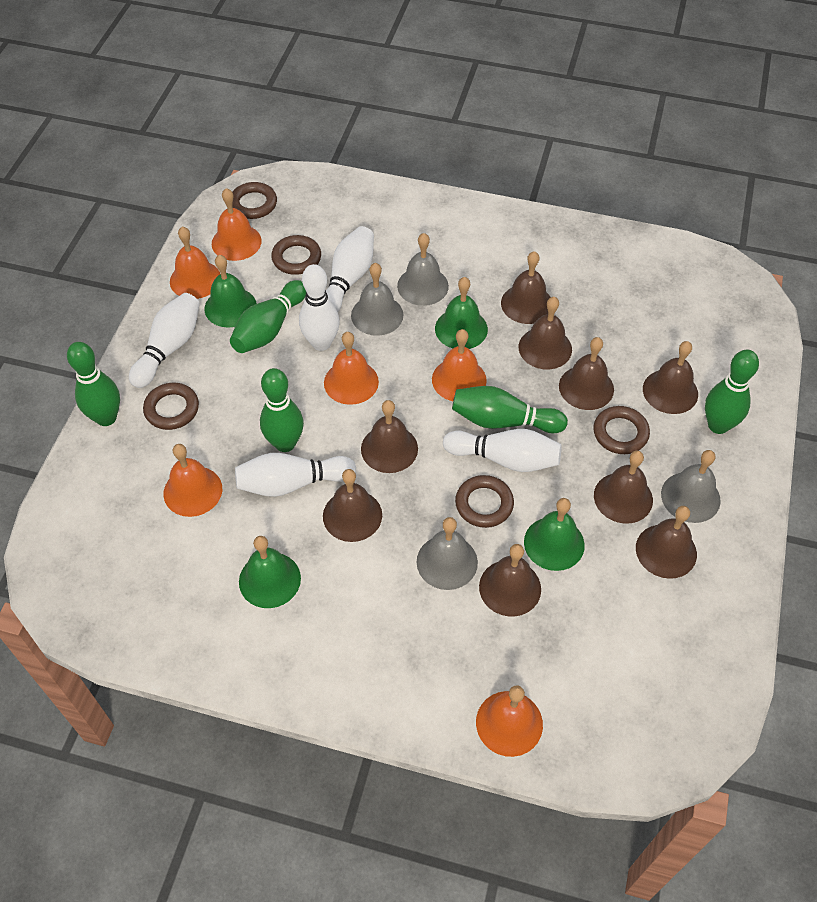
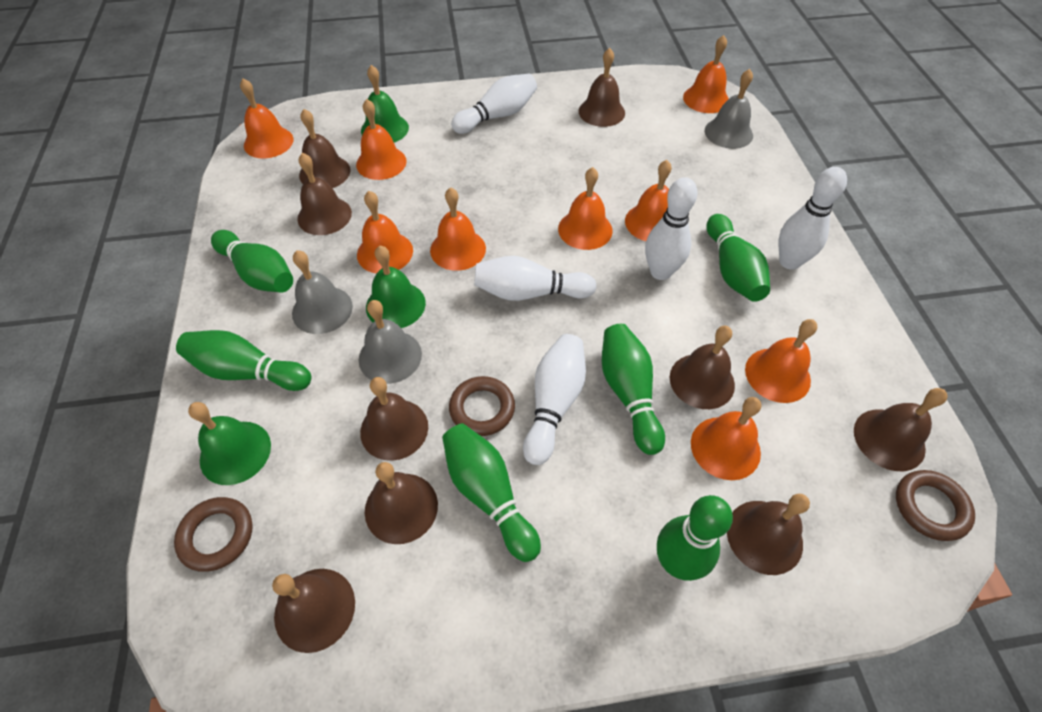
brown ring: 5 -> 3
green bell: 4 -> 3
green bowling pin: 5 -> 6
grey bell: 4 -> 3
orange bell: 6 -> 9

